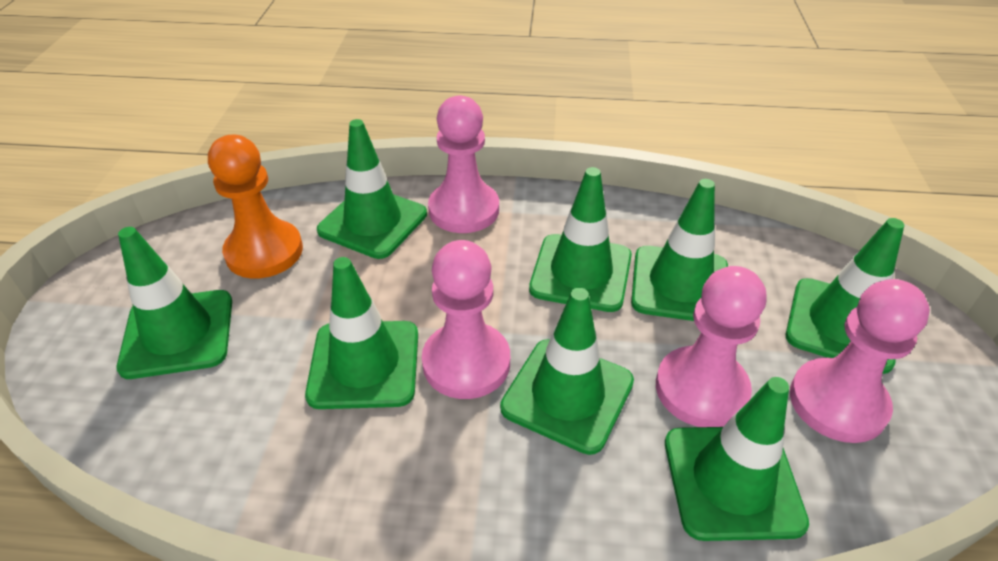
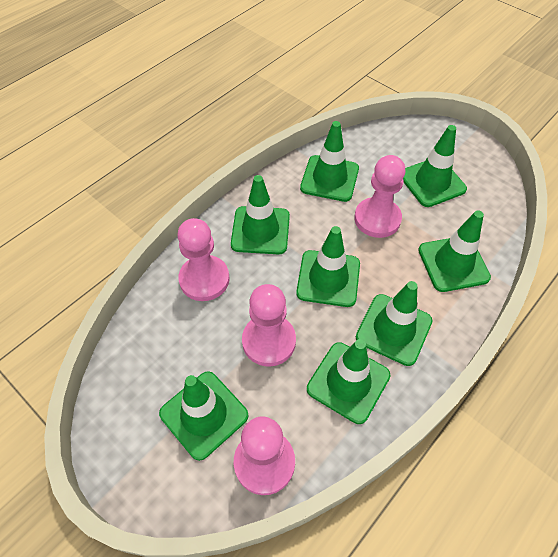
orange pawn: 1 -> 0

